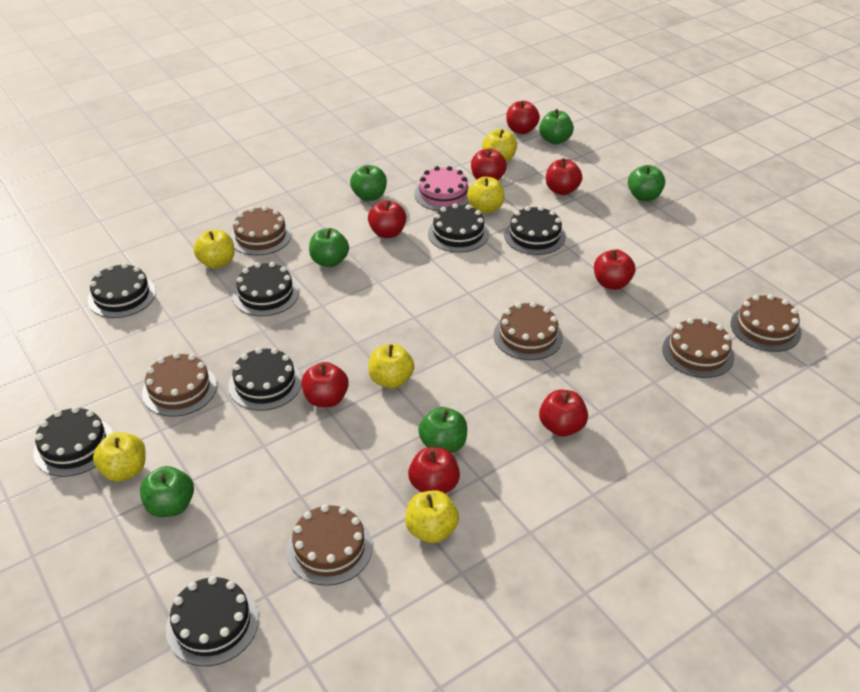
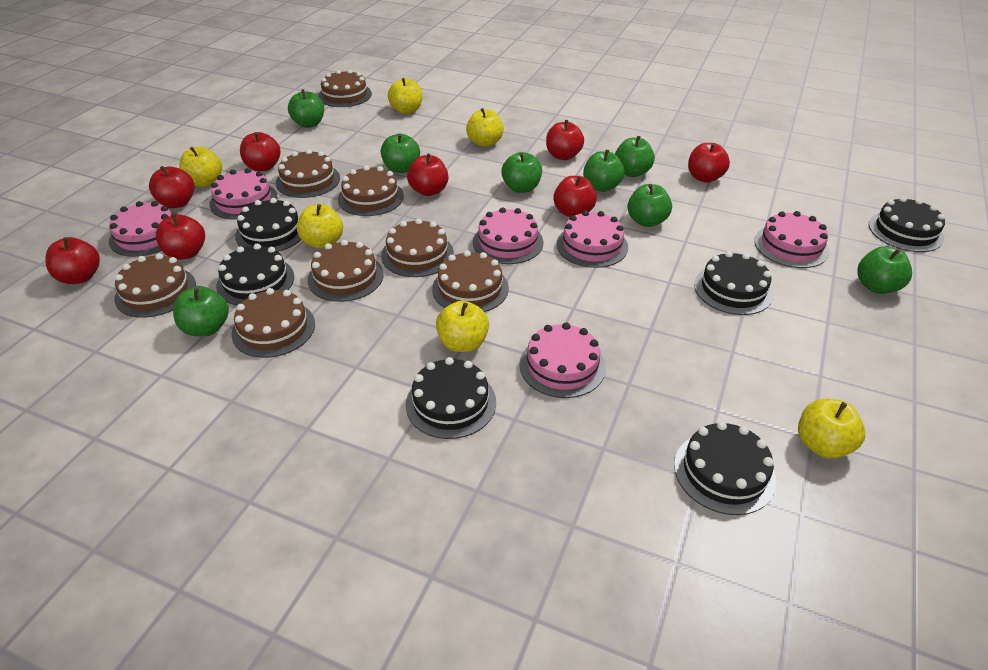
black cake: 7 -> 6
brown cake: 6 -> 8
green apple: 6 -> 8
pink cake: 1 -> 6

